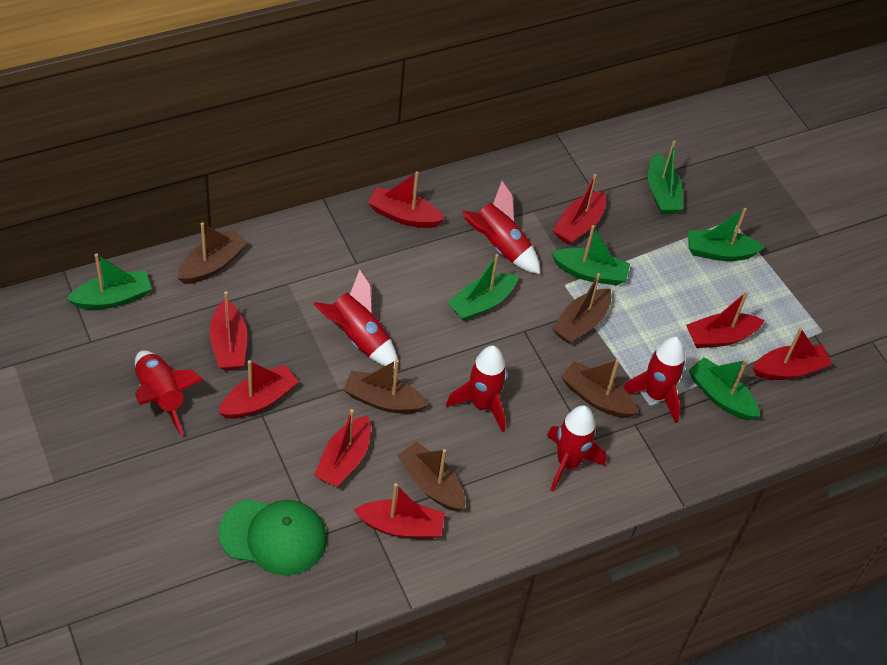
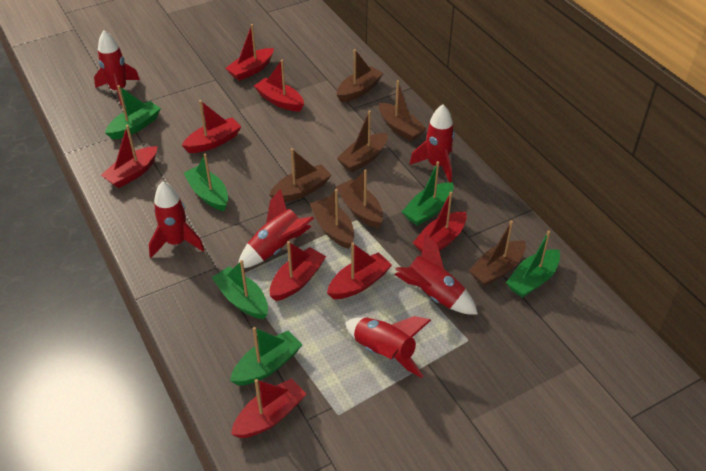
brown boat: 5 -> 7
green cap: 1 -> 0

